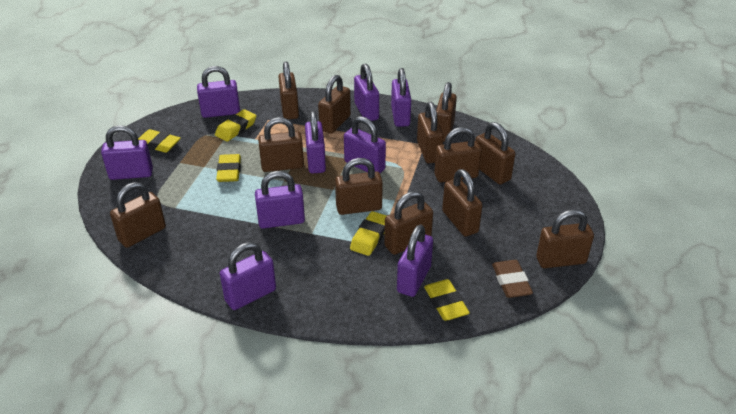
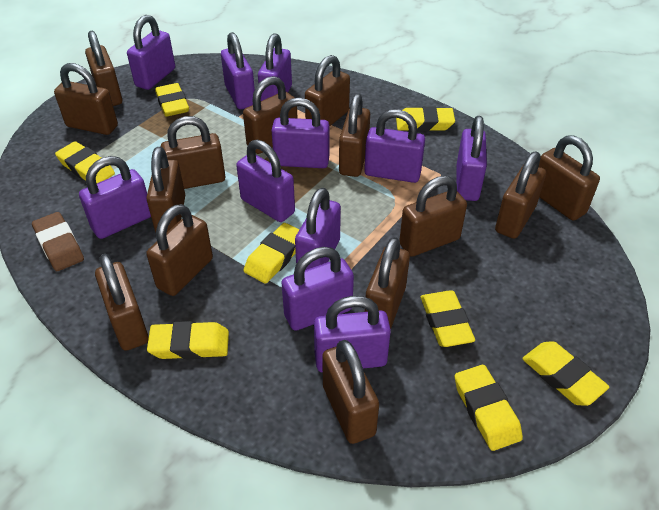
brown padlock: 12 -> 14
purple padlock: 9 -> 11
yellow eraser: 5 -> 8

